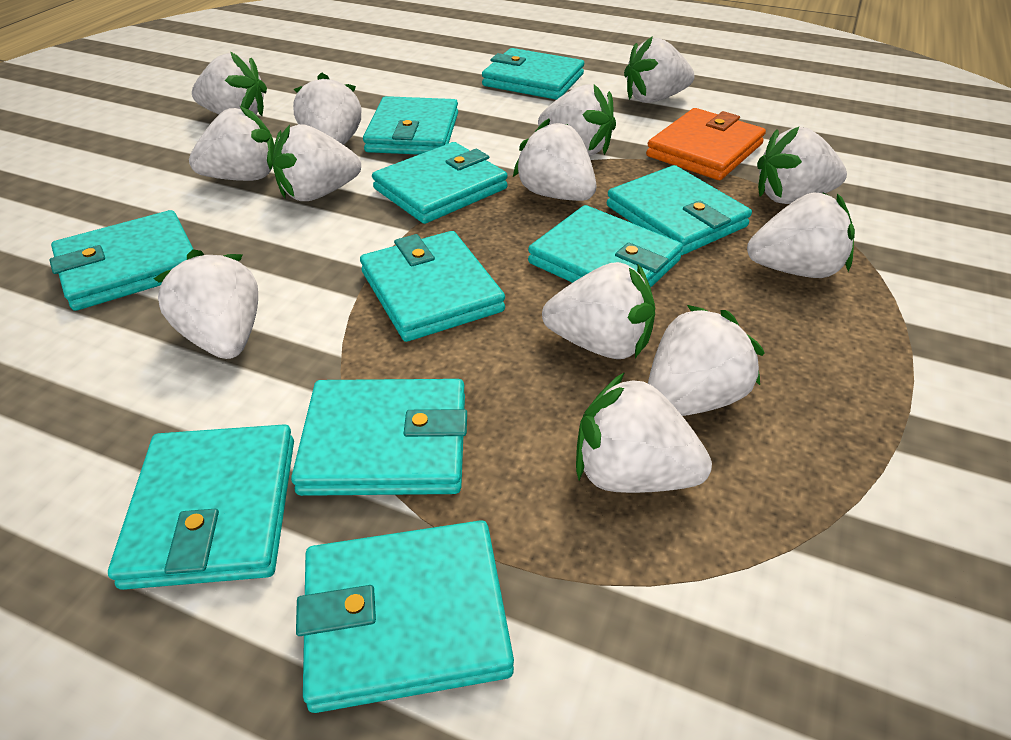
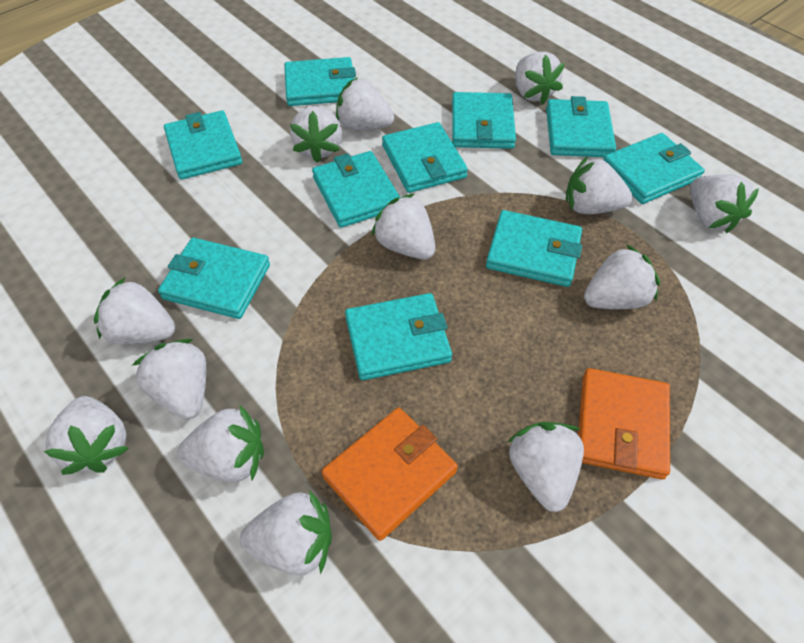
orange wallet: 1 -> 2

